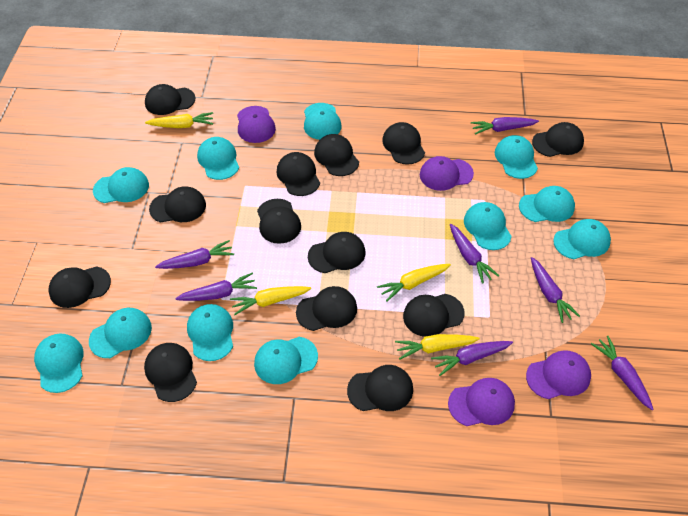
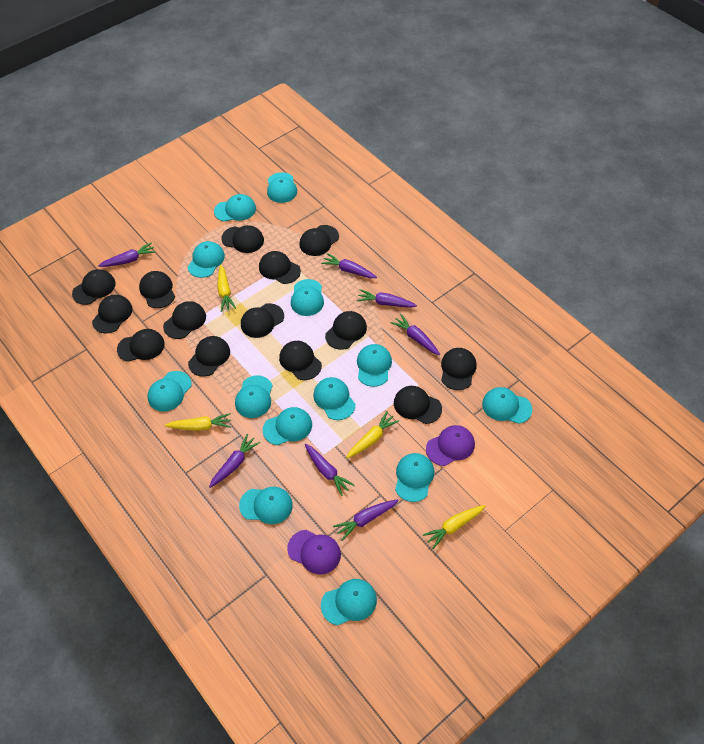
black cap: 13 -> 14
purple cap: 4 -> 2
turquoise cap: 11 -> 13

